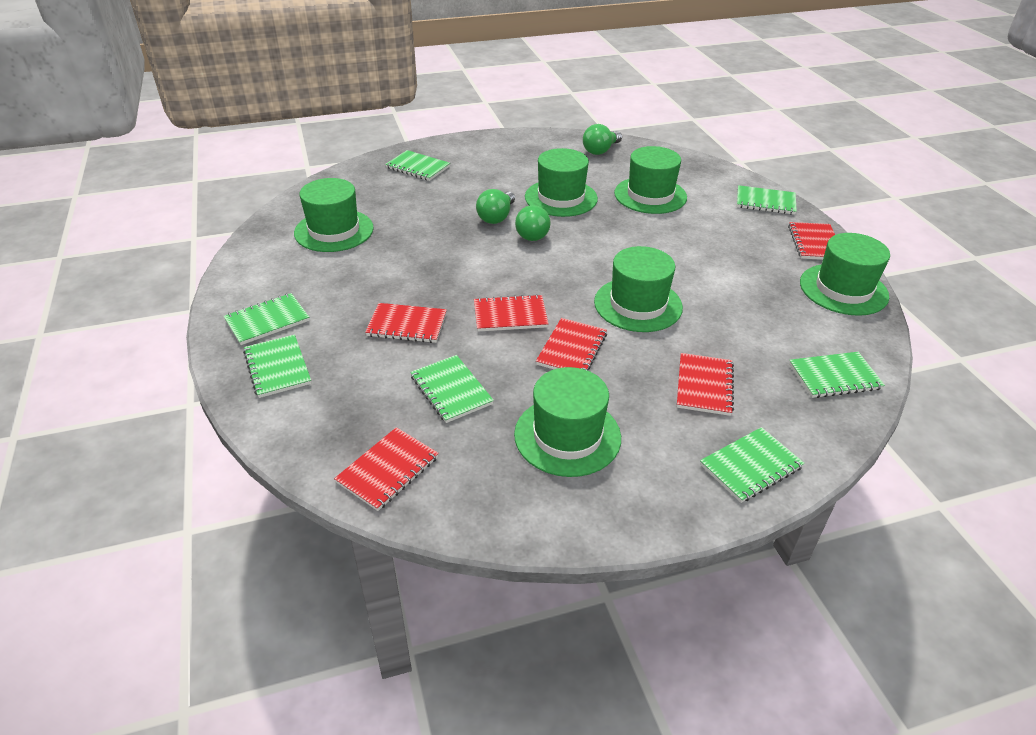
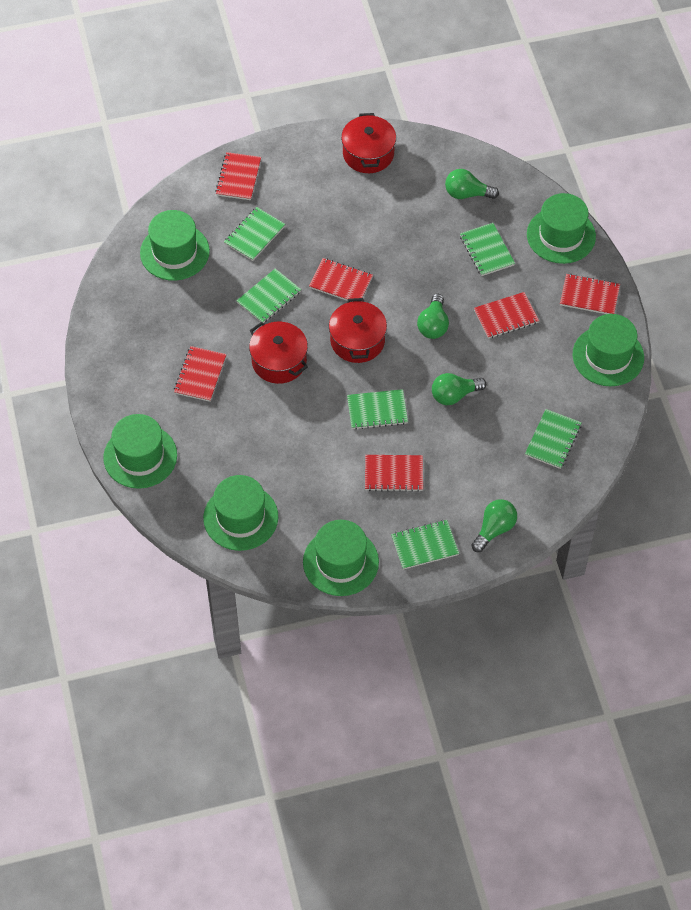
green light bulb: 3 -> 4
green notebook: 7 -> 6
red pot: 0 -> 3

